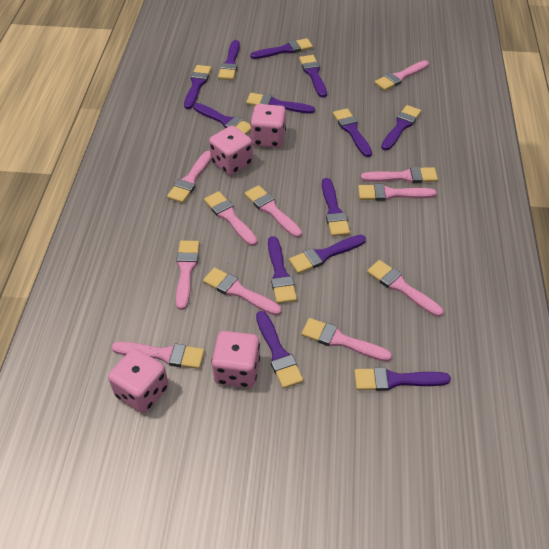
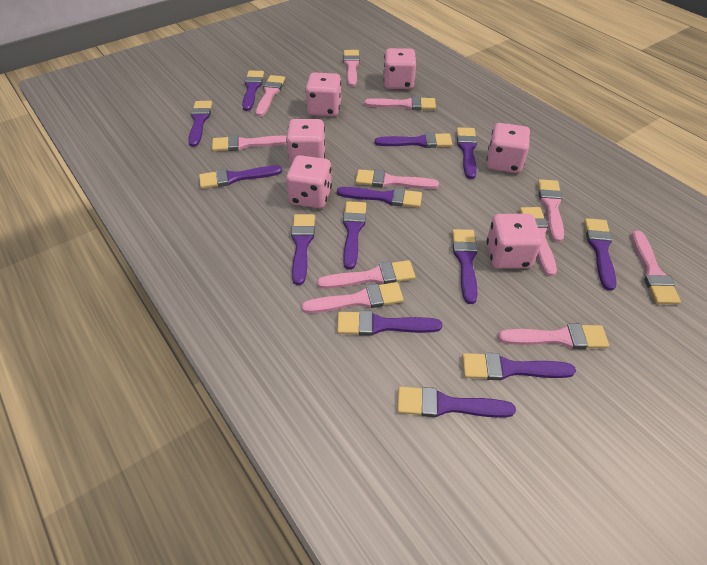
pink dice: 4 -> 6

